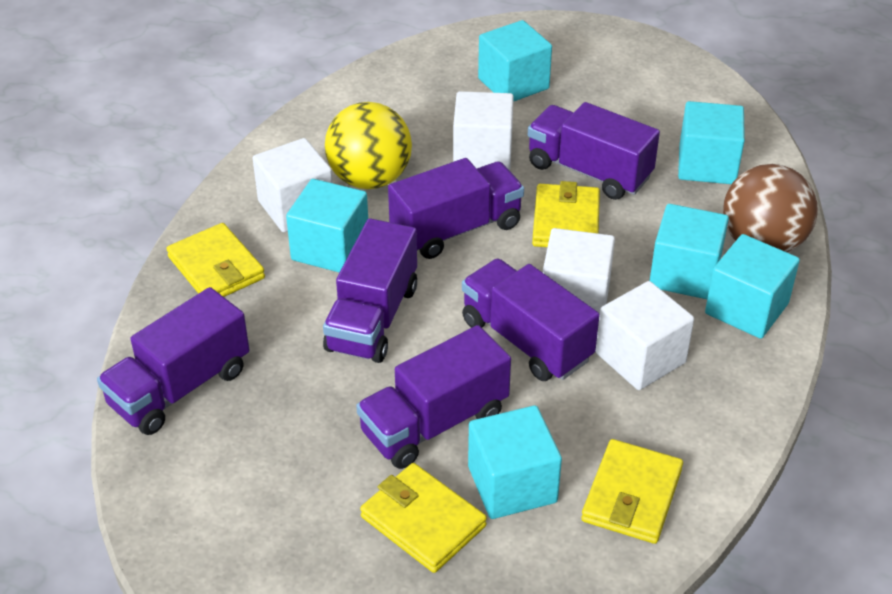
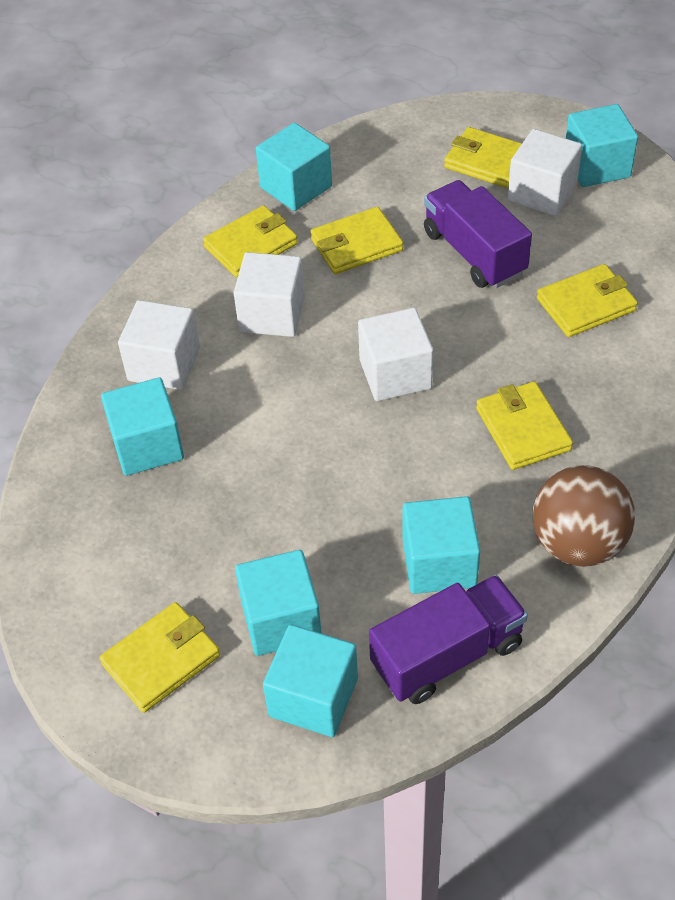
purple truck: 6 -> 2
yellow ball: 1 -> 0
yellow wallet: 4 -> 6

